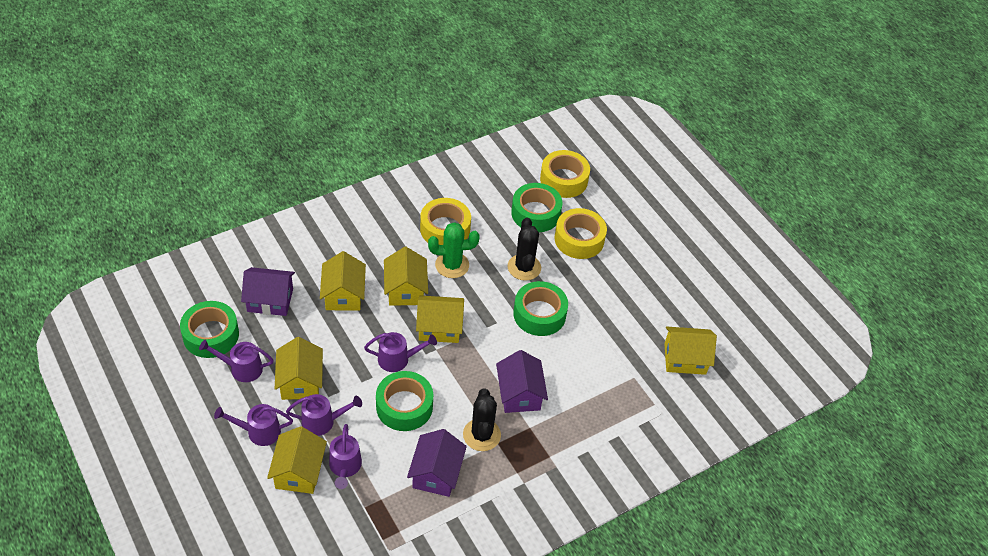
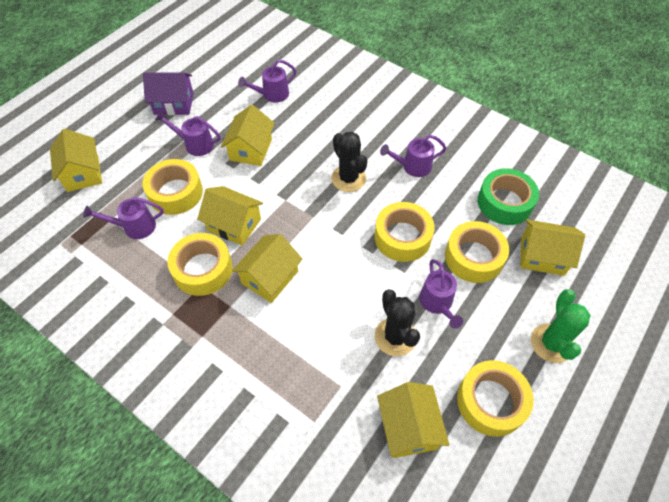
green tape: 4 -> 1
purple house: 3 -> 1
yellow tape: 3 -> 5

